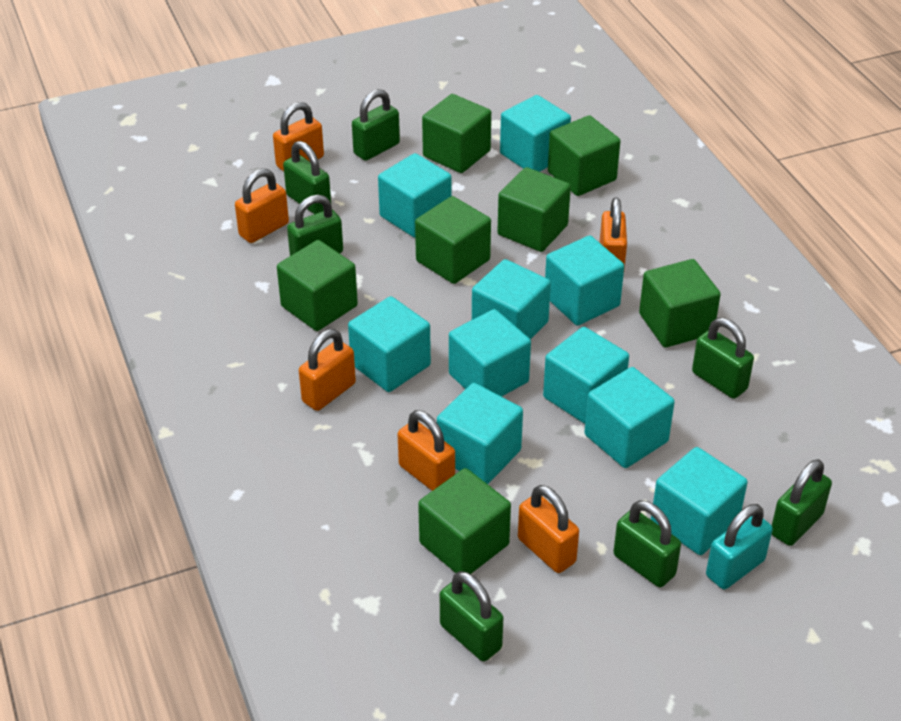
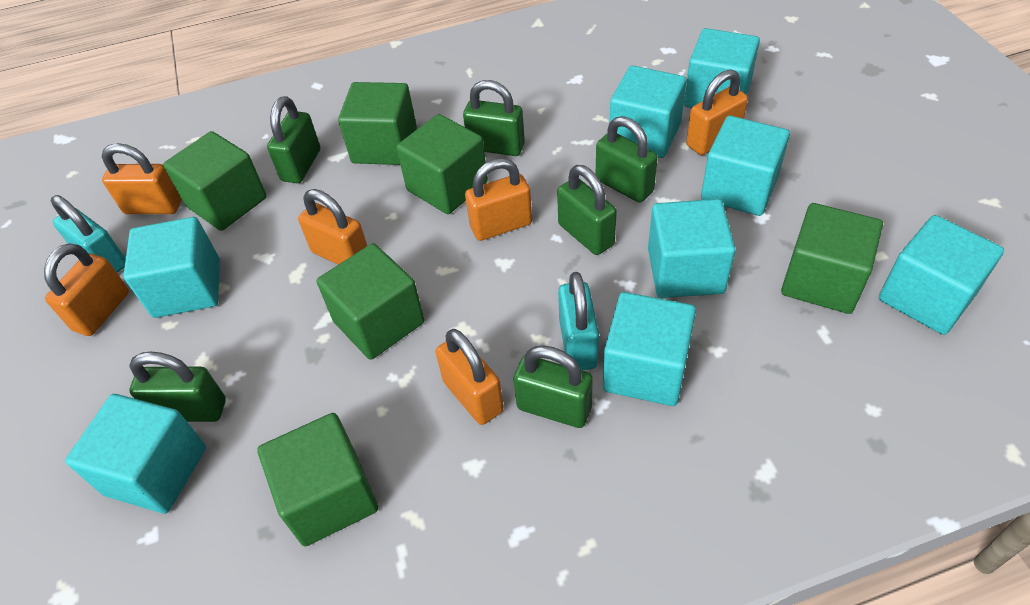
green cube: 7 -> 6
green padlock: 7 -> 6
turquoise cube: 10 -> 8
turquoise padlock: 1 -> 2

